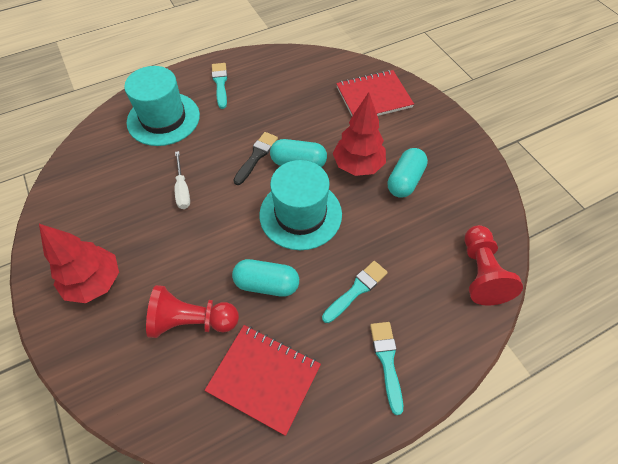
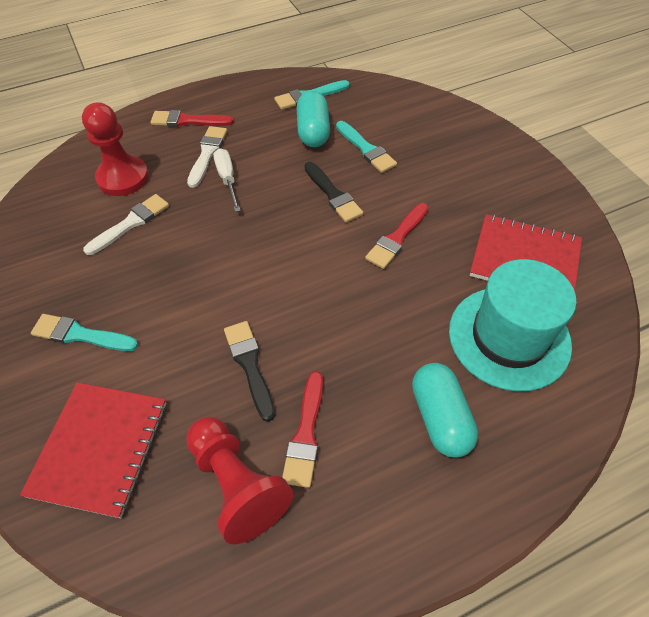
black brush: 1 -> 2
red brush: 0 -> 3
red tree: 2 -> 0
turquoise capsule: 3 -> 2
turquoise hat: 2 -> 1
white brush: 0 -> 2

